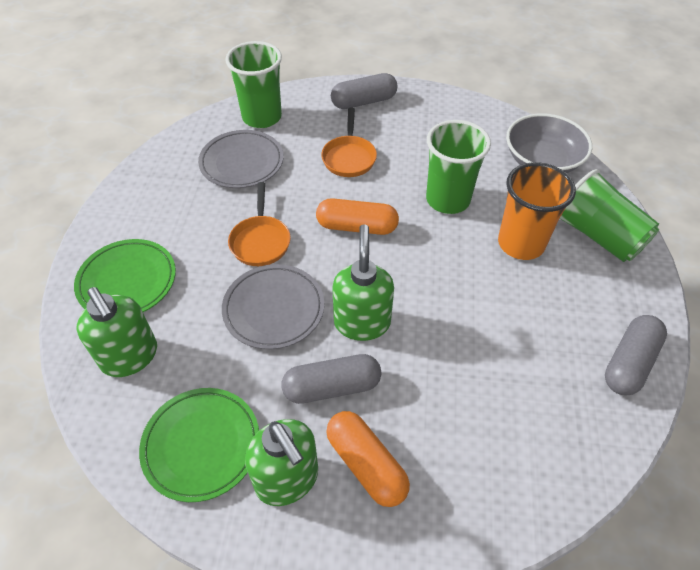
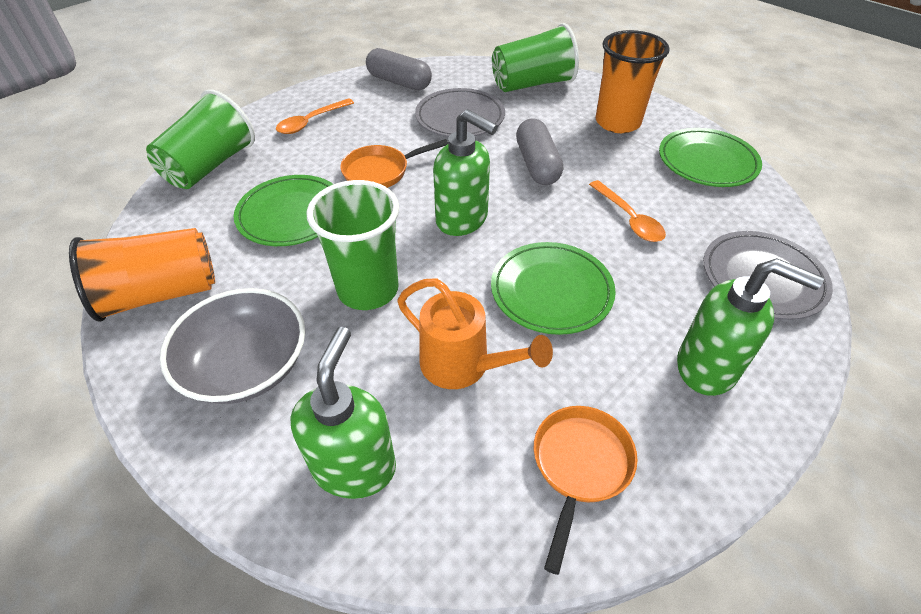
green plate: 2 -> 3
grey capsule: 3 -> 2
orange capsule: 2 -> 0
orange cup: 1 -> 2
orange spoon: 0 -> 2
orange watering can: 0 -> 1

